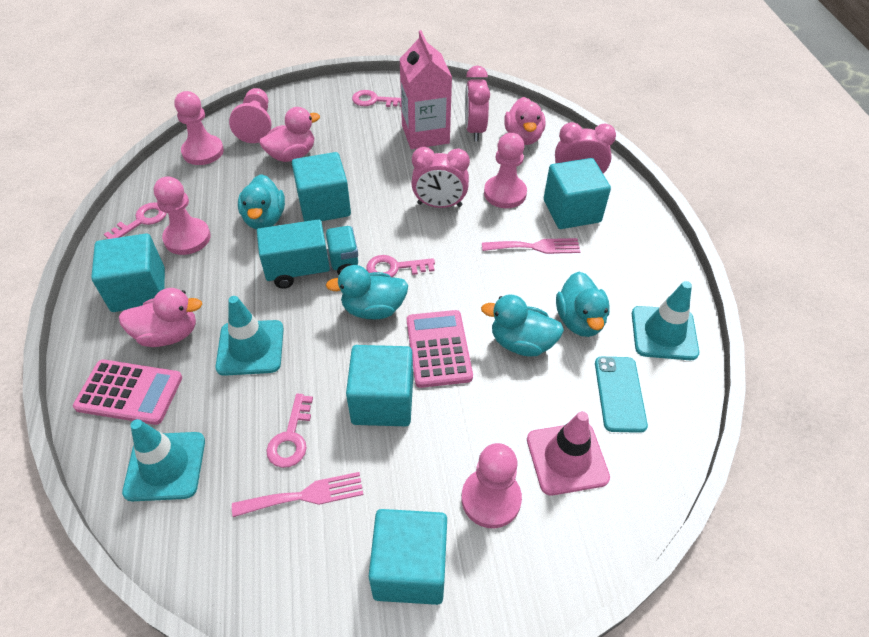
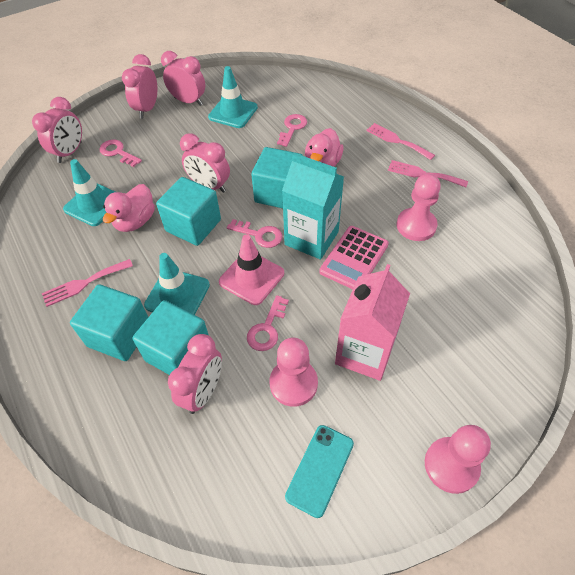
pink calculator: 2 -> 1
pink clock: 3 -> 5
pink duck: 3 -> 2
pink fork: 2 -> 3
pink pawn: 5 -> 3
turquoise carton: 0 -> 1
turquoise cube: 5 -> 4
turquoise duck: 4 -> 0
turquoise truck: 1 -> 0

